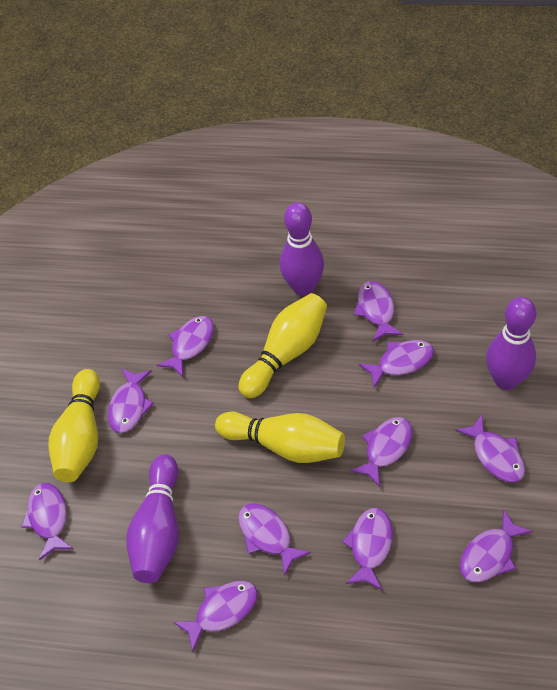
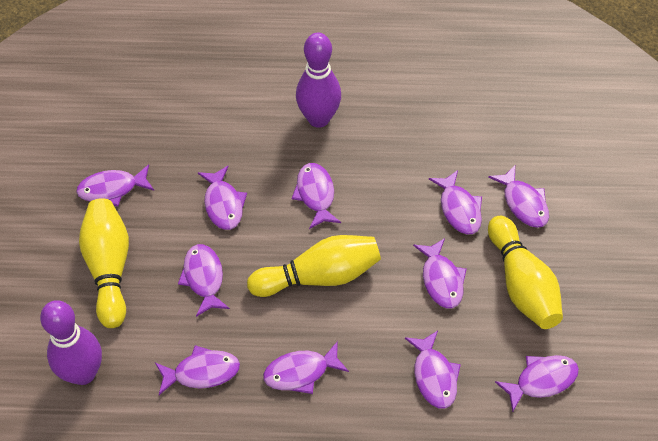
purple bowling pin: 3 -> 2

